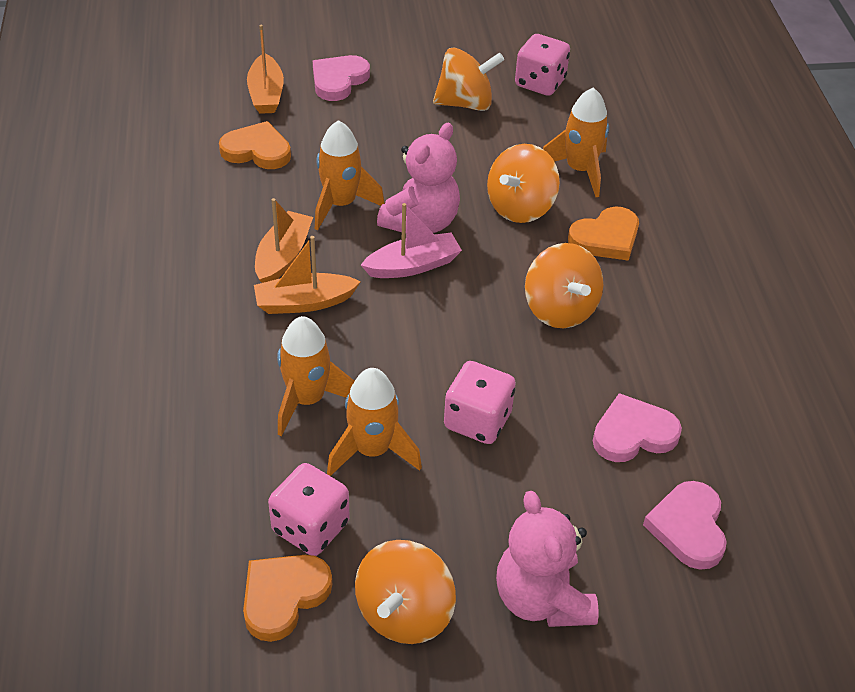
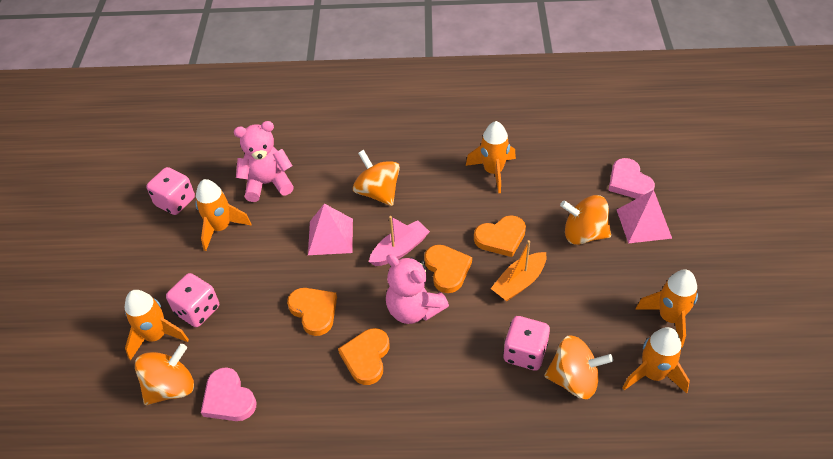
orange boat: 3 -> 1
orange heart: 3 -> 4
orange rocket: 4 -> 5
pink heart: 3 -> 2
pink pyramid: 0 -> 2

